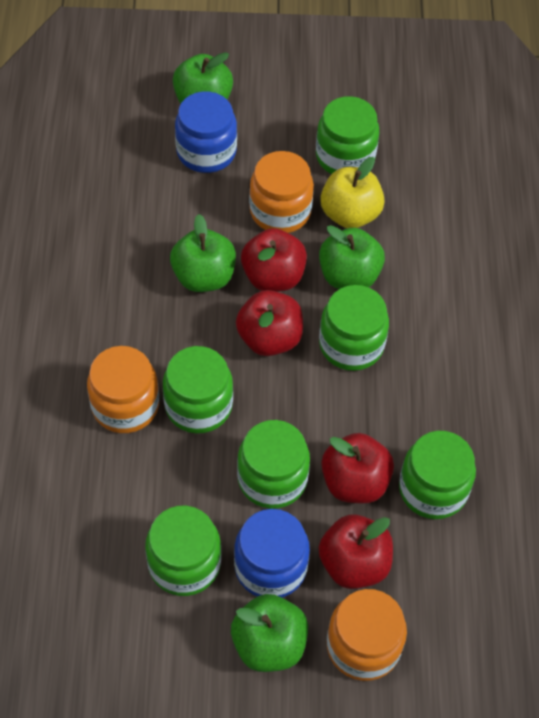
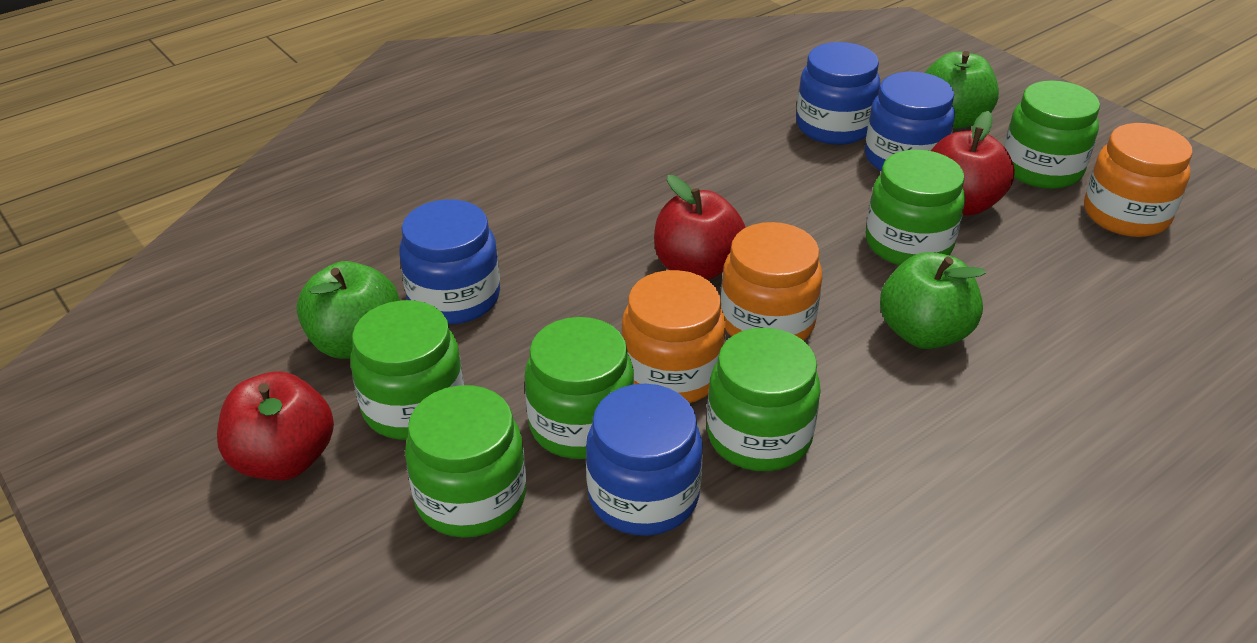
blue jar: 2 -> 4
green apple: 4 -> 3
red apple: 4 -> 3
yellow apple: 1 -> 0

